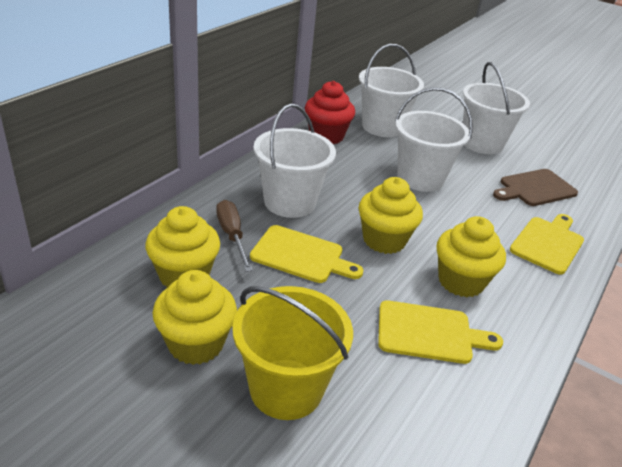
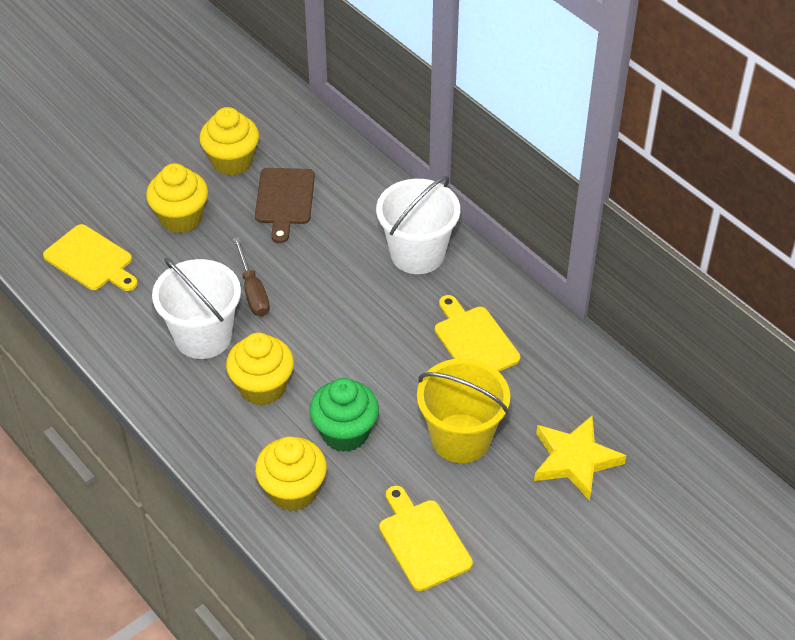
green cupcake: 0 -> 1
red cupcake: 1 -> 0
white bucket: 4 -> 2
yellow star: 0 -> 1

